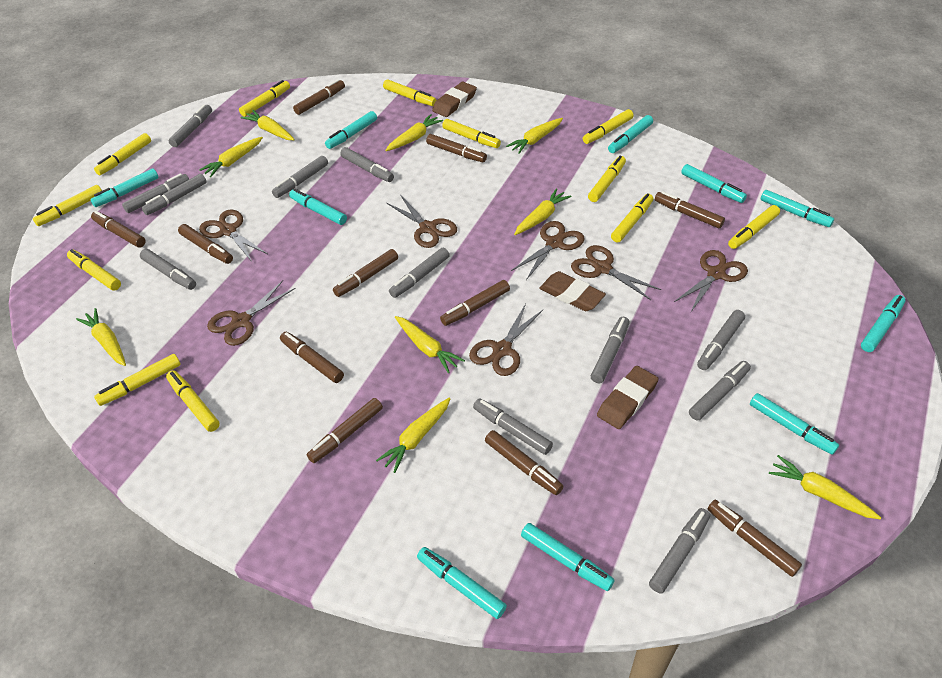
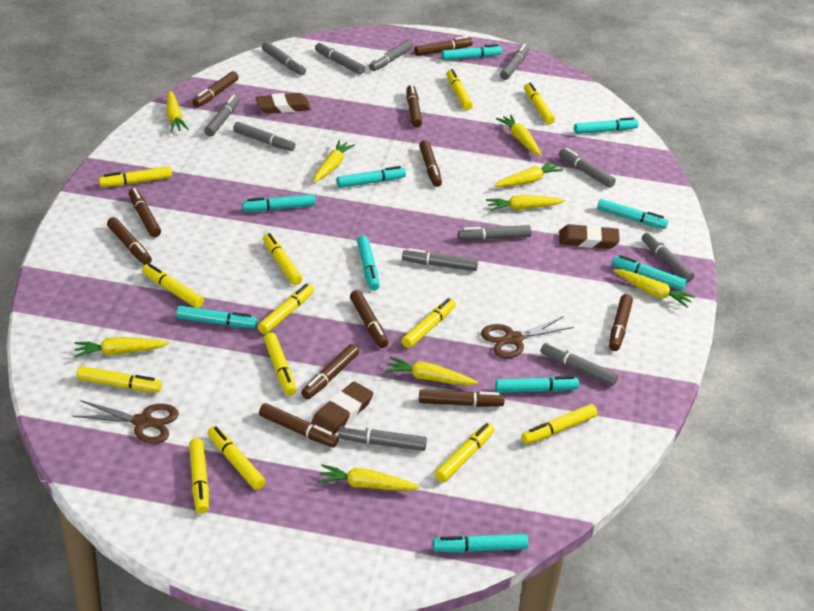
brown scissors: 7 -> 2
yellow marker: 12 -> 13

